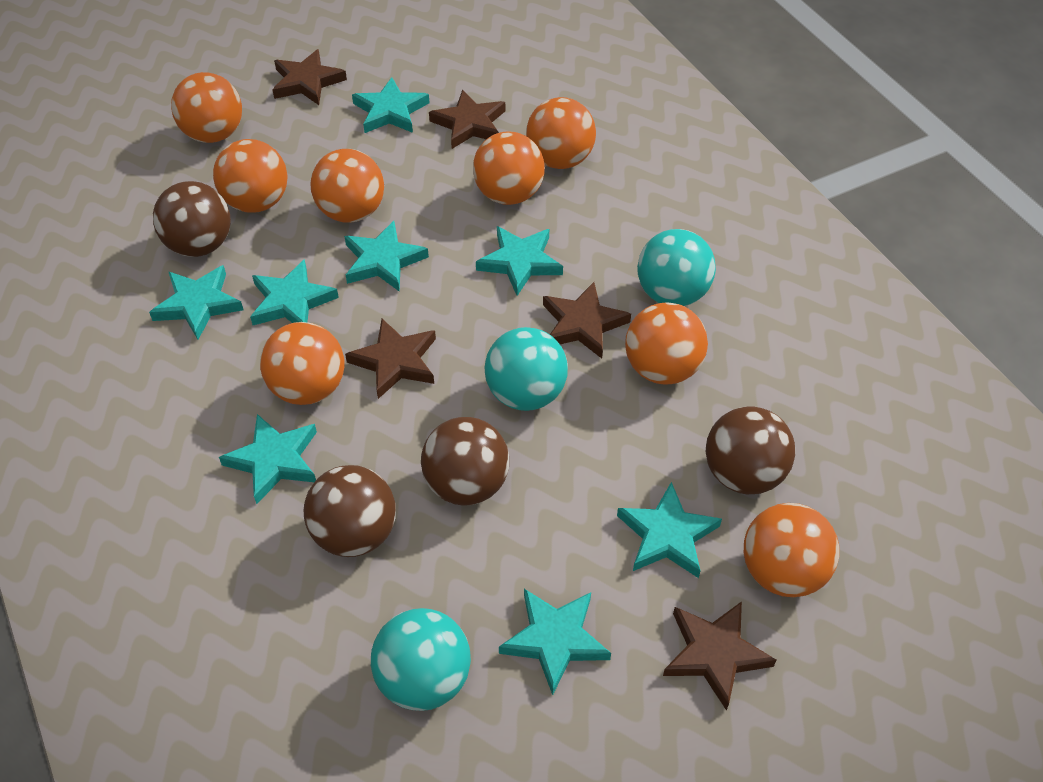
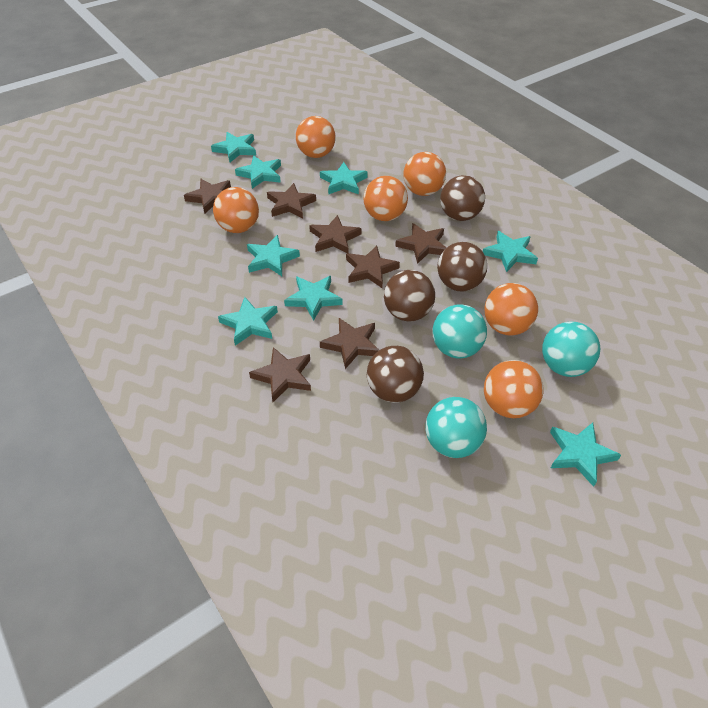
brown star: 5 -> 7
orange ball: 8 -> 6

